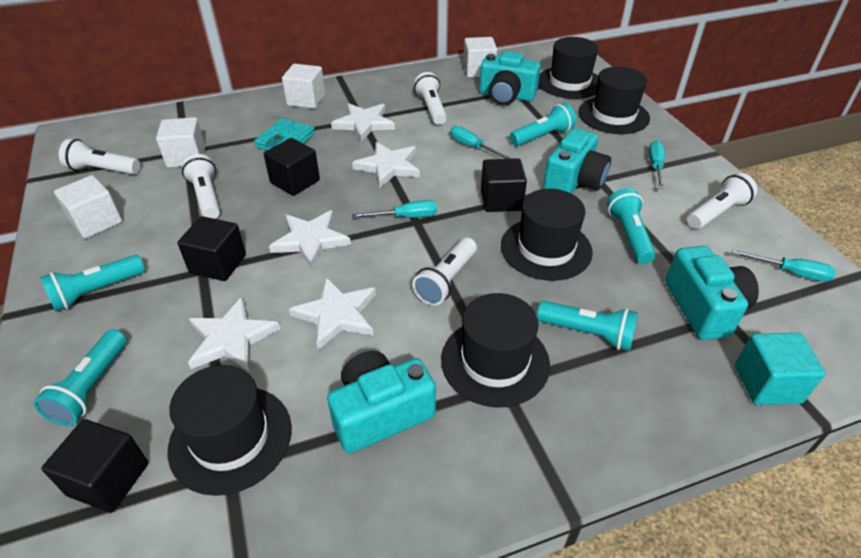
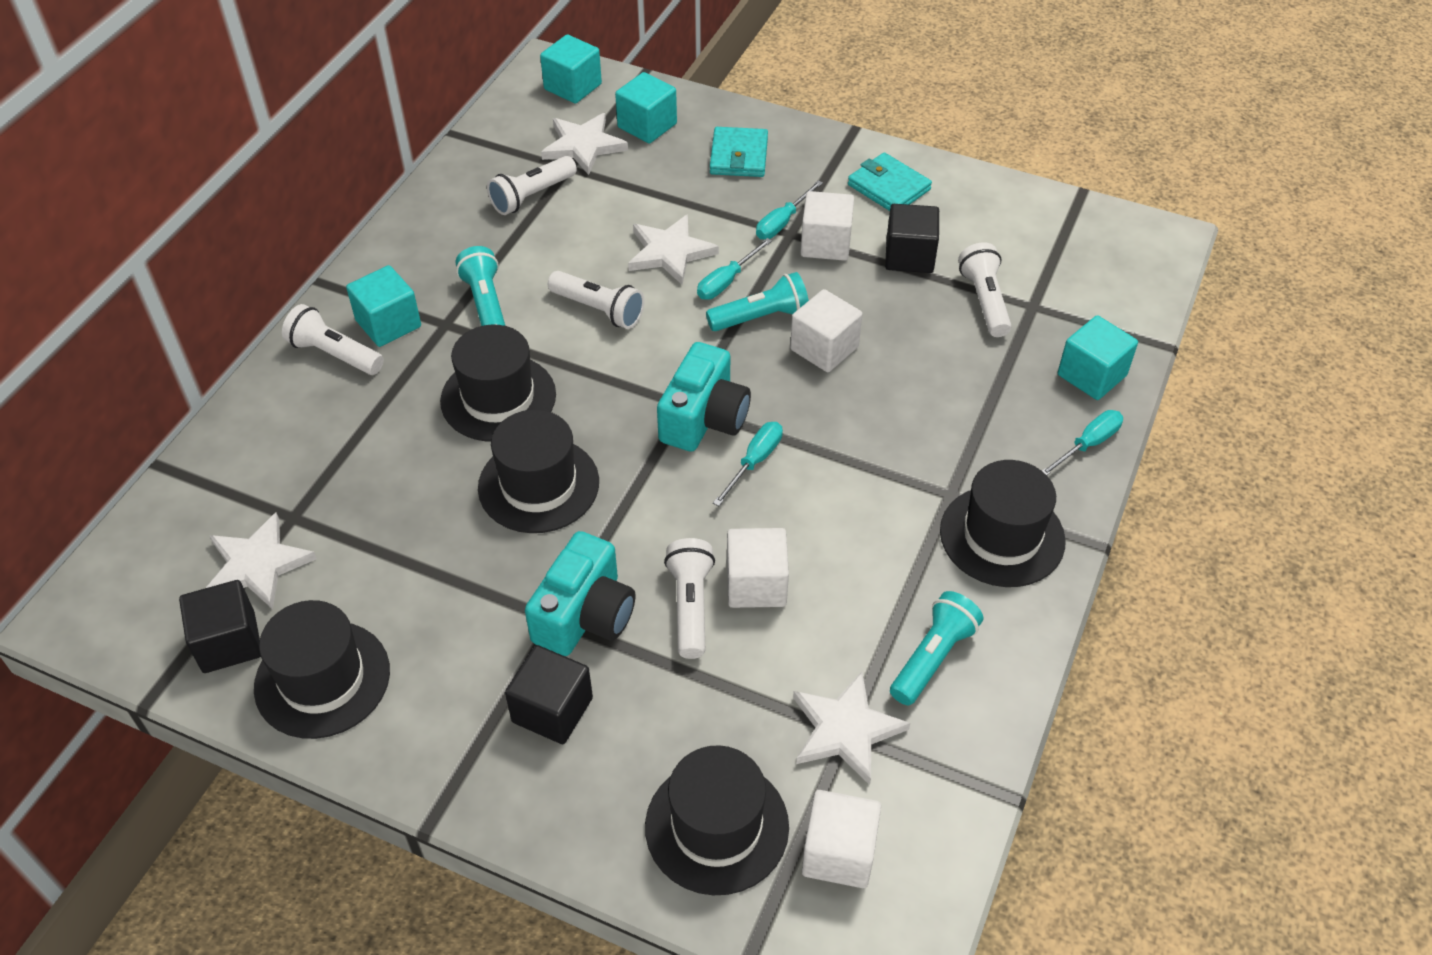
black cube: 4 -> 3
turquoise camera: 4 -> 2
turquoise cube: 1 -> 4
turquoise flashlight: 5 -> 3
turquoise wallet: 1 -> 2
white star: 5 -> 4

